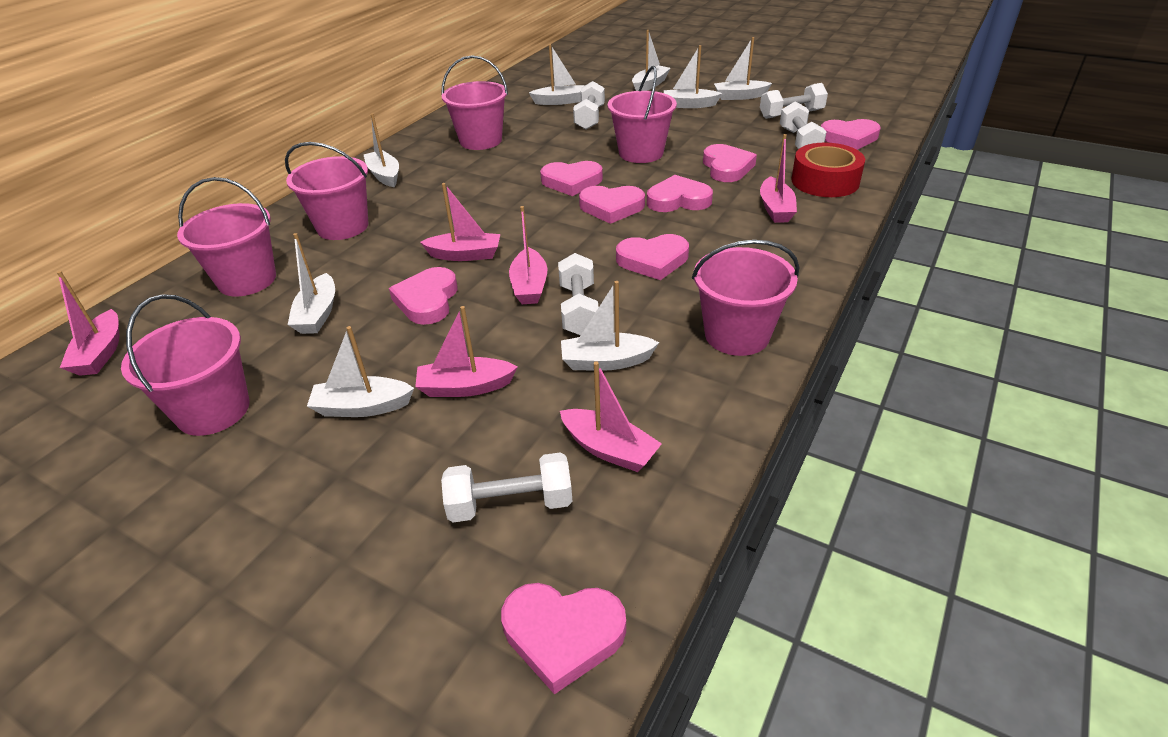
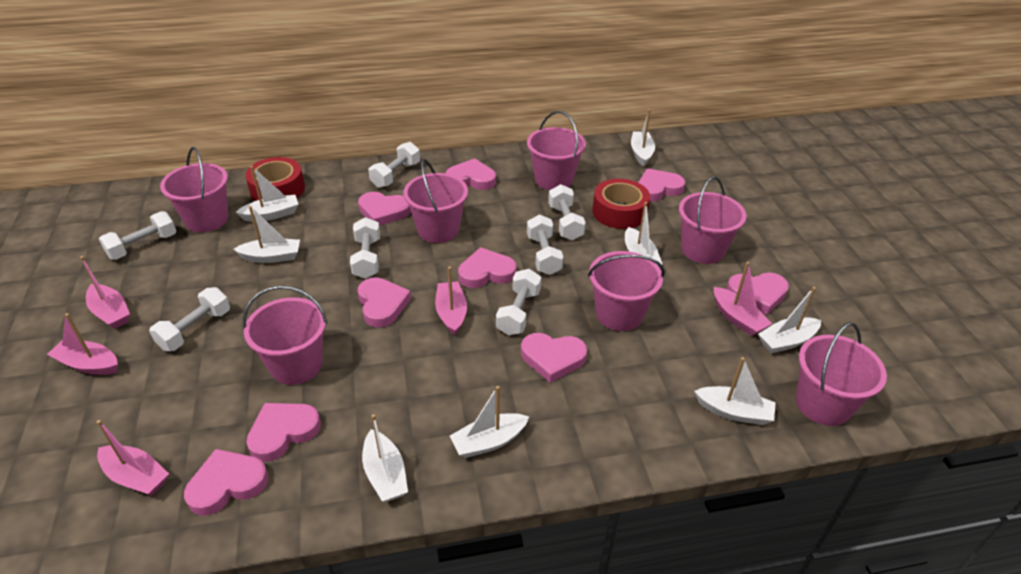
pink boat: 6 -> 5
pink bucket: 6 -> 7
pink heart: 8 -> 9
red tape: 1 -> 2
white dumbbell: 5 -> 7

